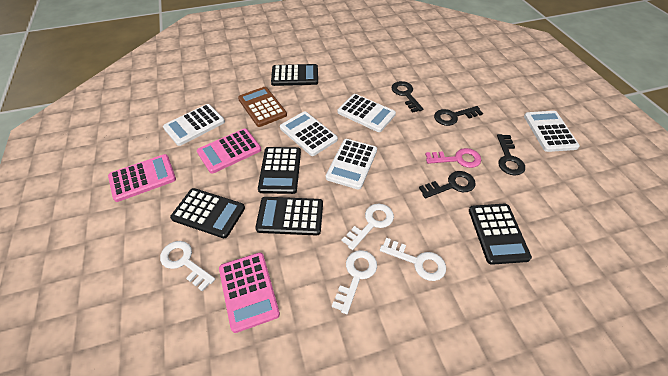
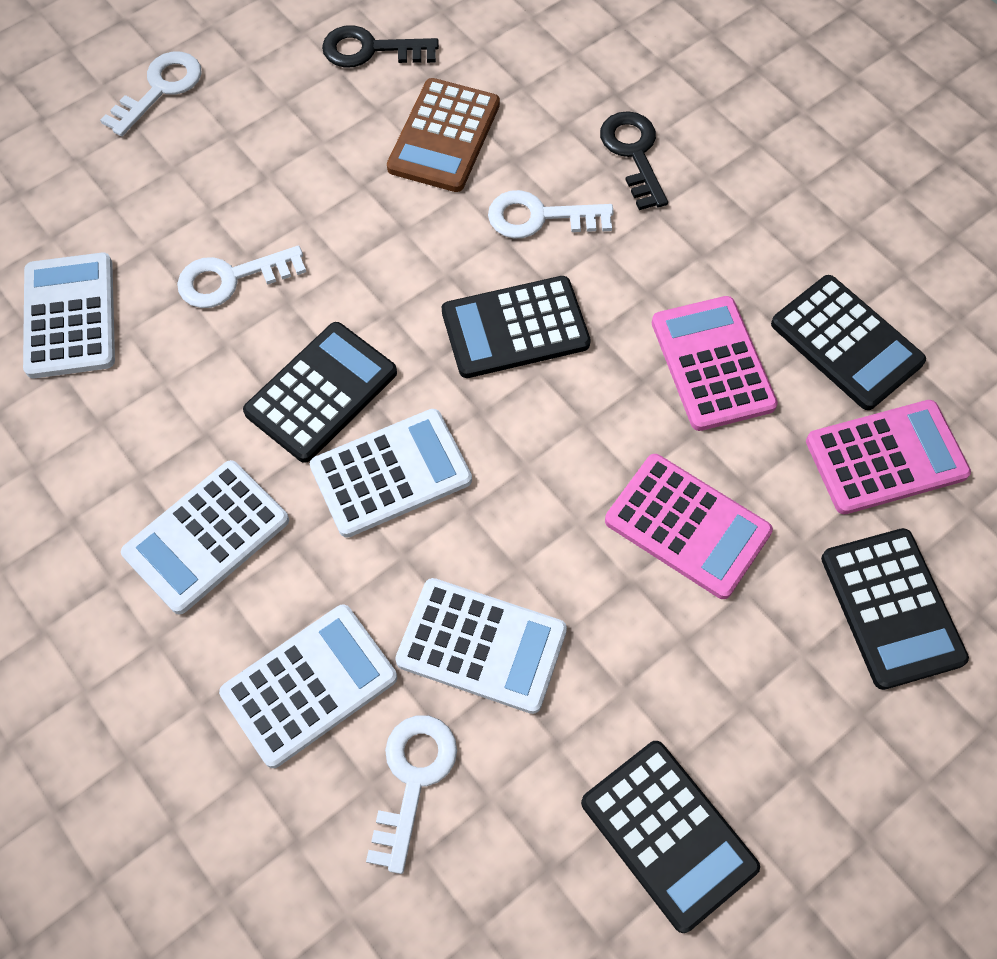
black key: 4 -> 2
pink key: 1 -> 0

